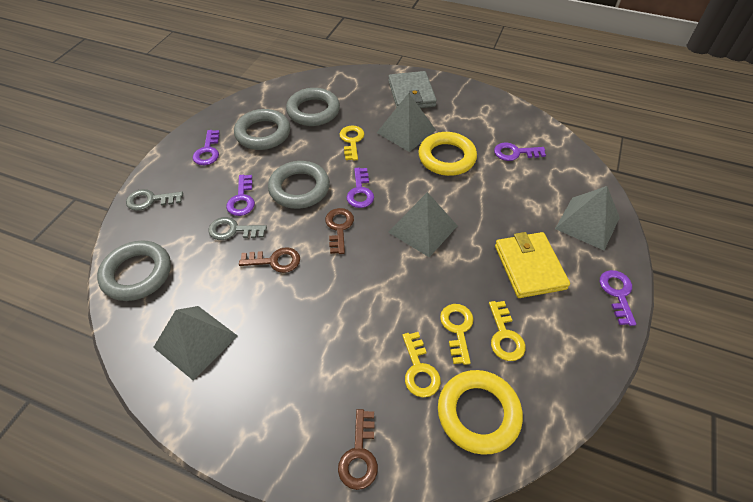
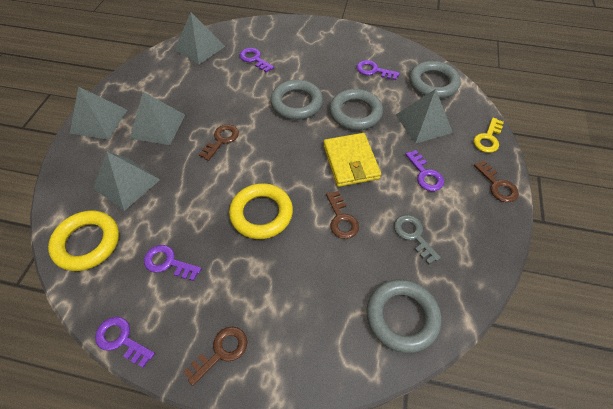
brown key: 3 -> 4
grey key: 2 -> 1
grey pyramid: 4 -> 5
grey wallet: 1 -> 0
yellow key: 4 -> 1

